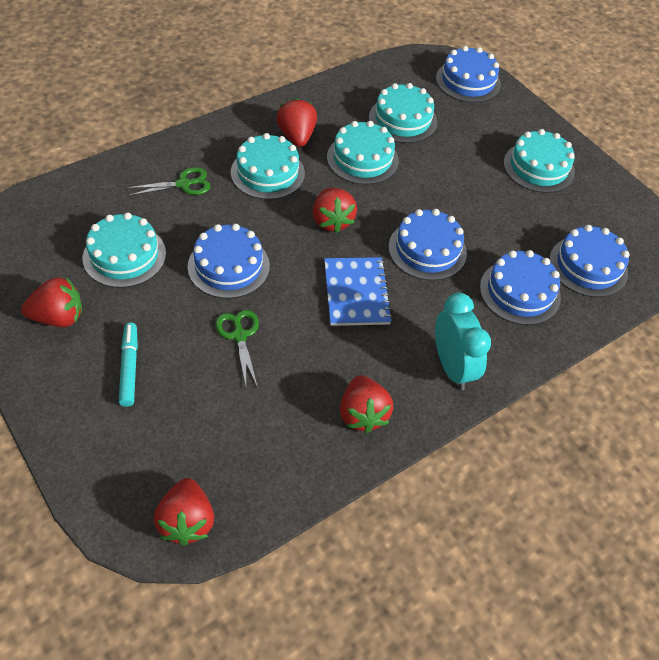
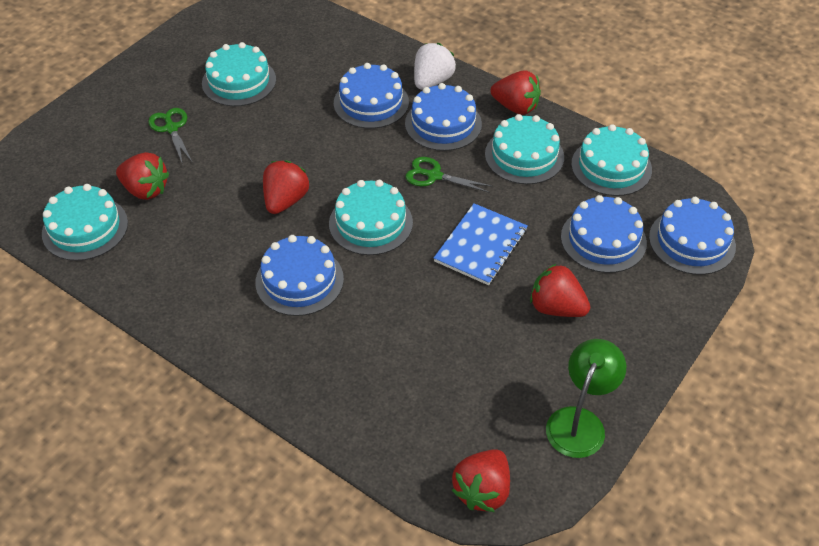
green lamp: 0 -> 1
turquoise clock: 1 -> 0
turquoise marker: 1 -> 0
white strawberry: 0 -> 1

